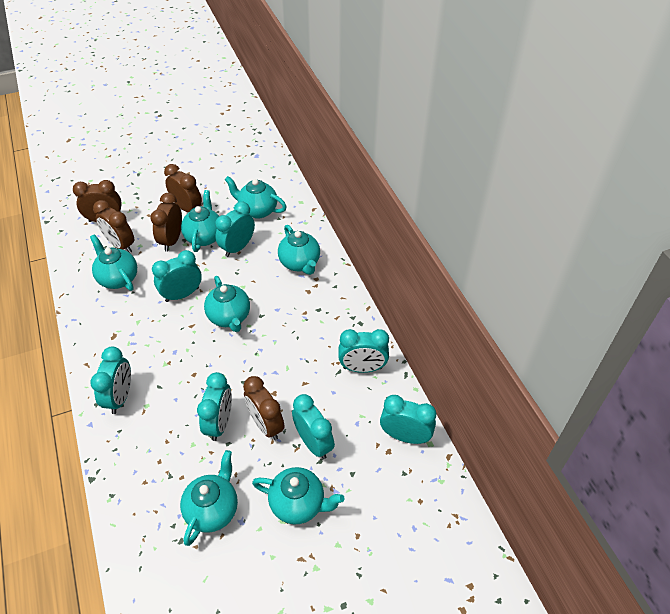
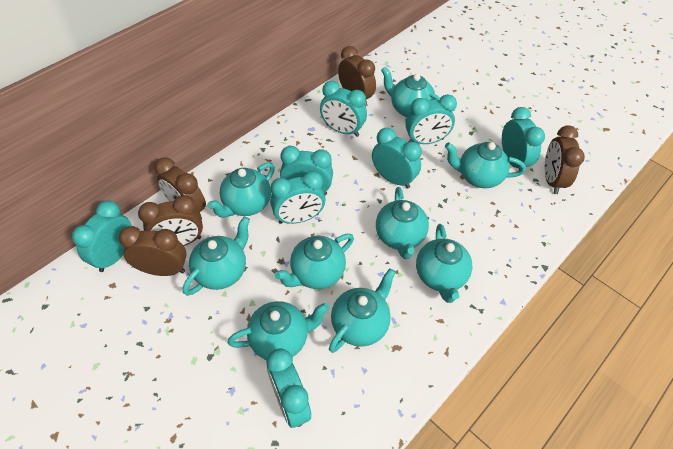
turquoise clock: 7 -> 8
turquoise teapot: 7 -> 9

